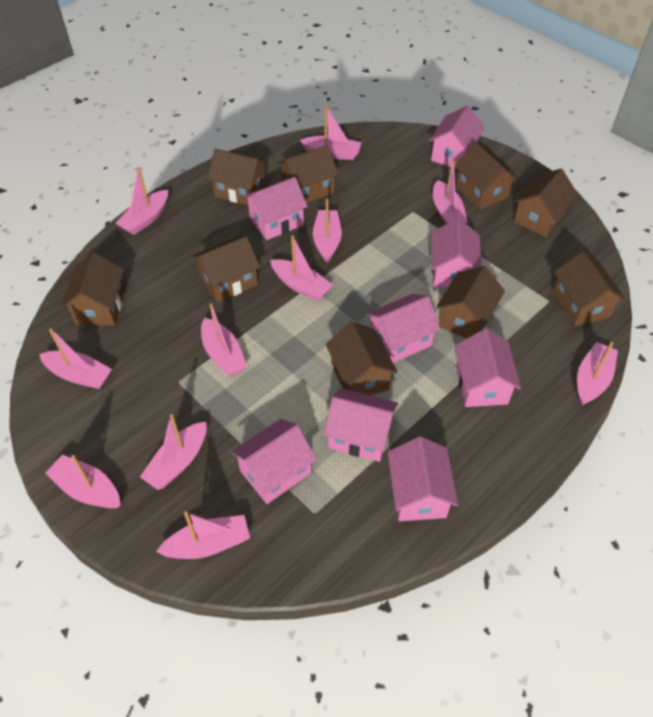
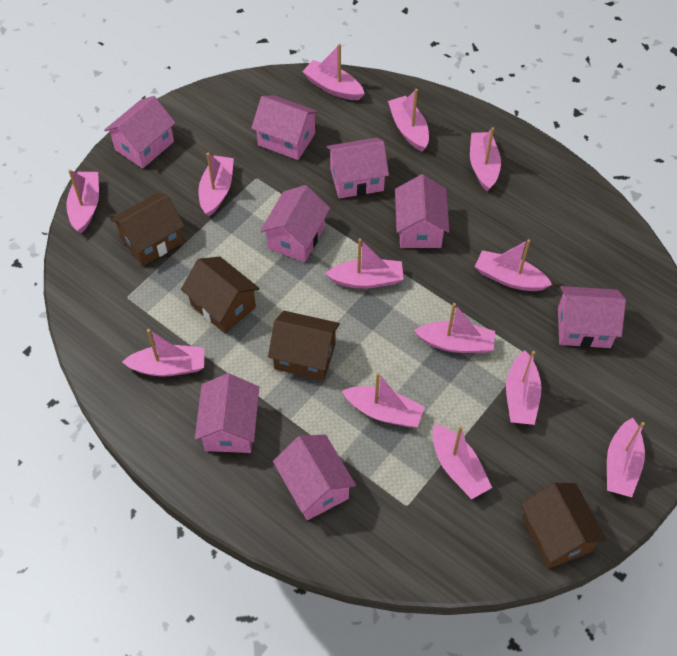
brown house: 9 -> 4
pink boat: 11 -> 13

